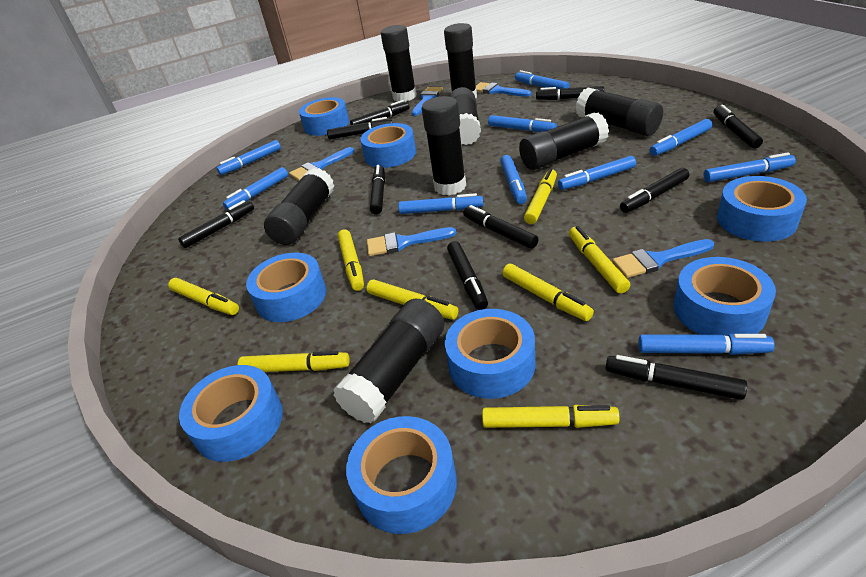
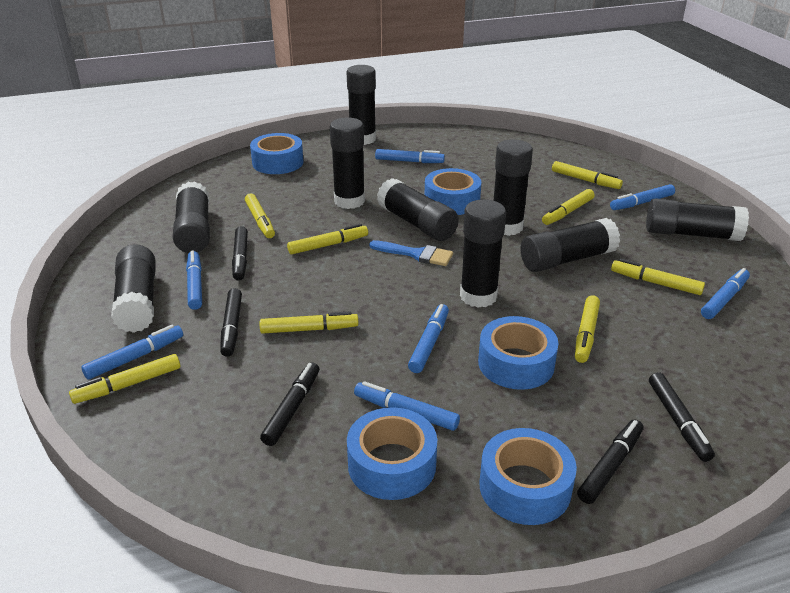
black glue stick: 8 -> 9
black marker: 10 -> 5
blue brush: 5 -> 1
blue marker: 10 -> 7
blue tape: 8 -> 5

